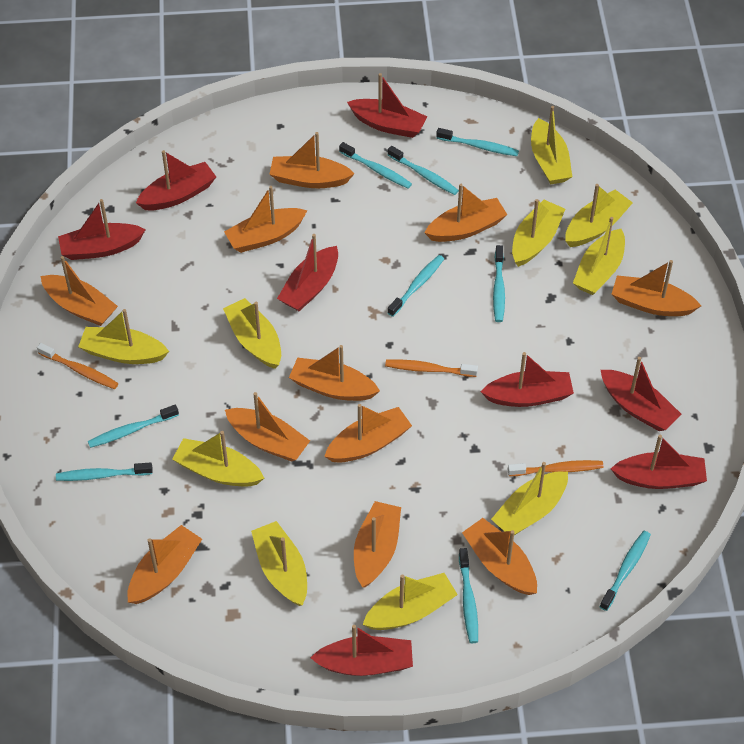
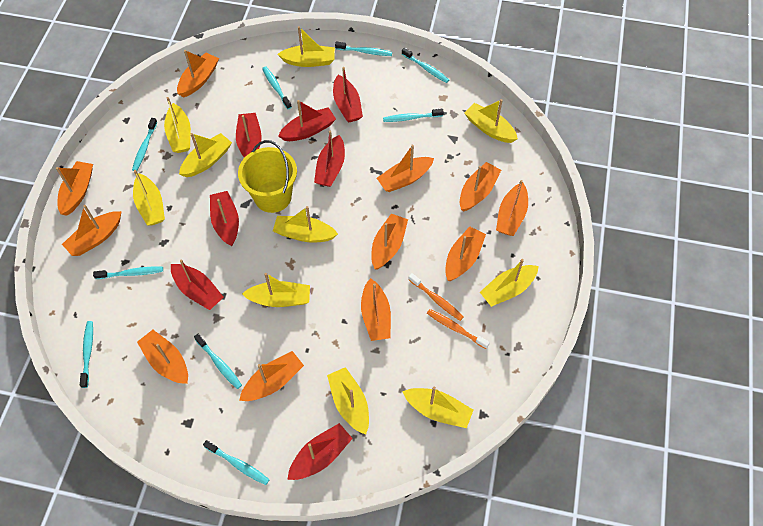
orange toothbrush: 3 -> 2
red boat: 8 -> 7
yellow bucket: 0 -> 1

